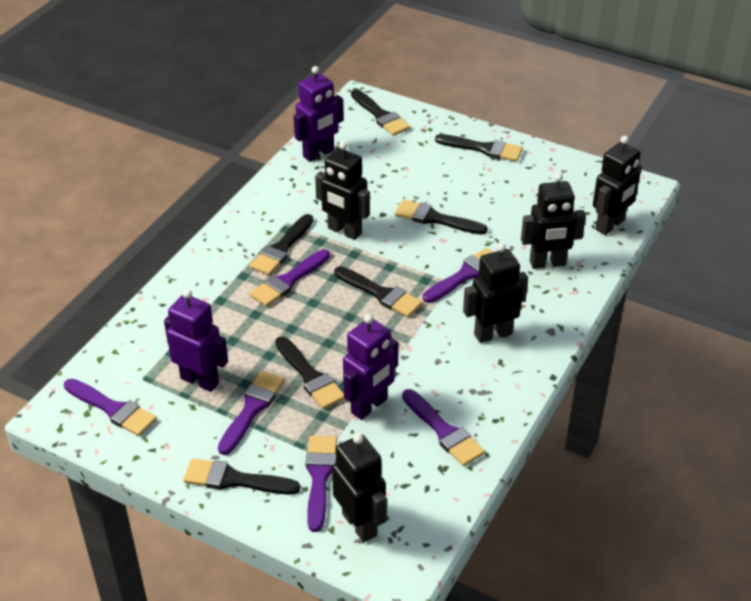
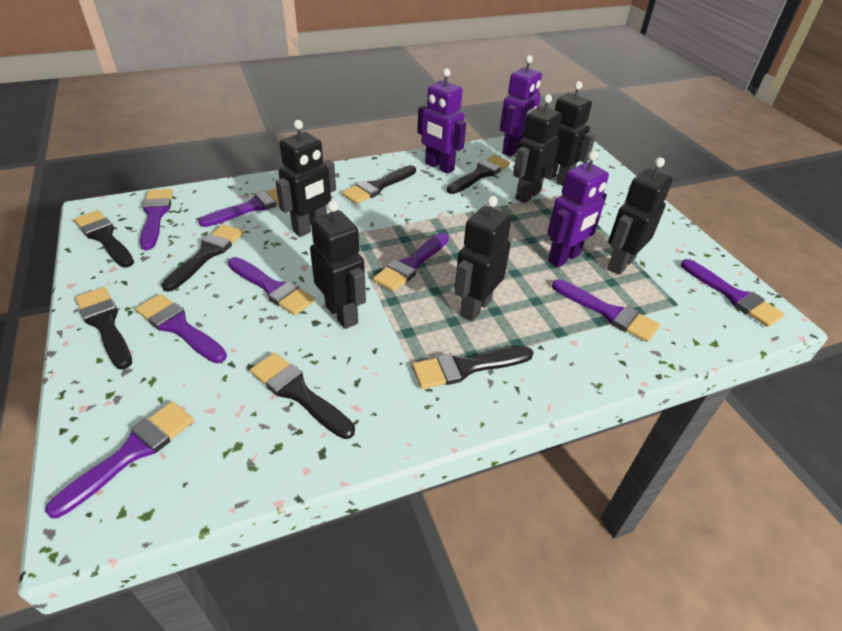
black robot: 5 -> 6
purple brush: 6 -> 8

